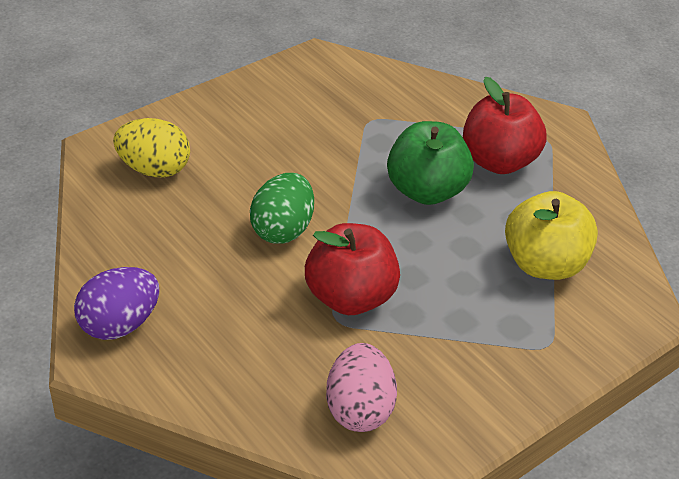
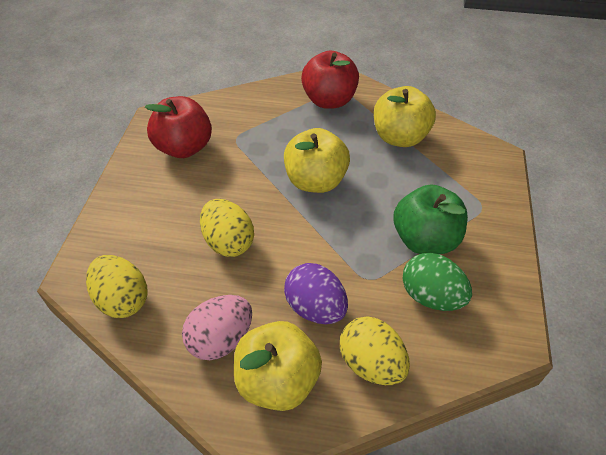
yellow apple: 1 -> 3
yellow egg: 1 -> 3

